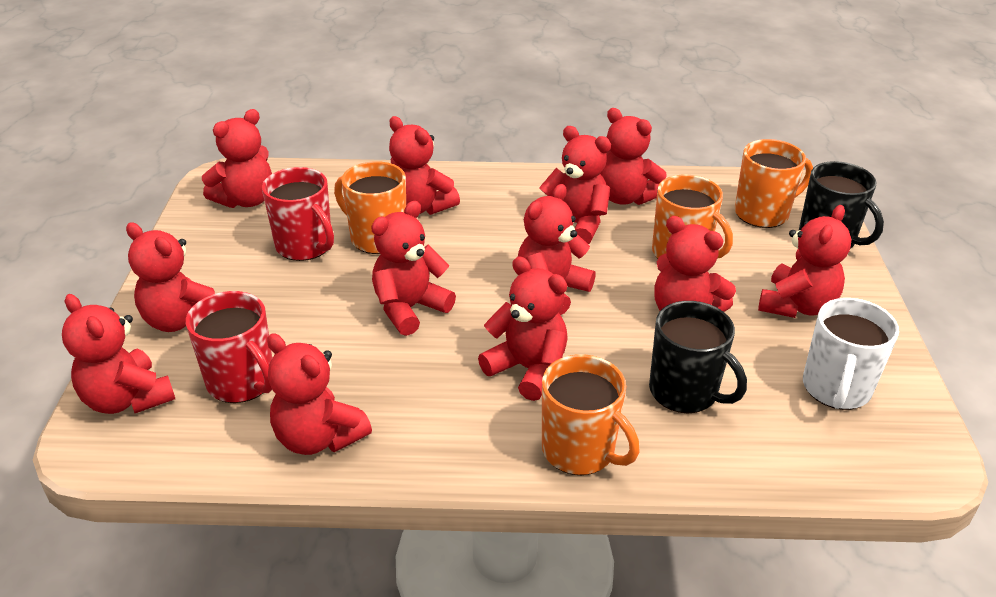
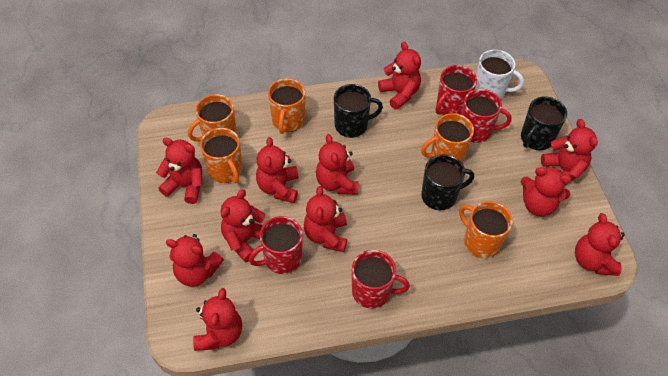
black mug: 2 -> 3
orange mug: 4 -> 5
red mug: 2 -> 4
red teddy bear: 12 -> 11

